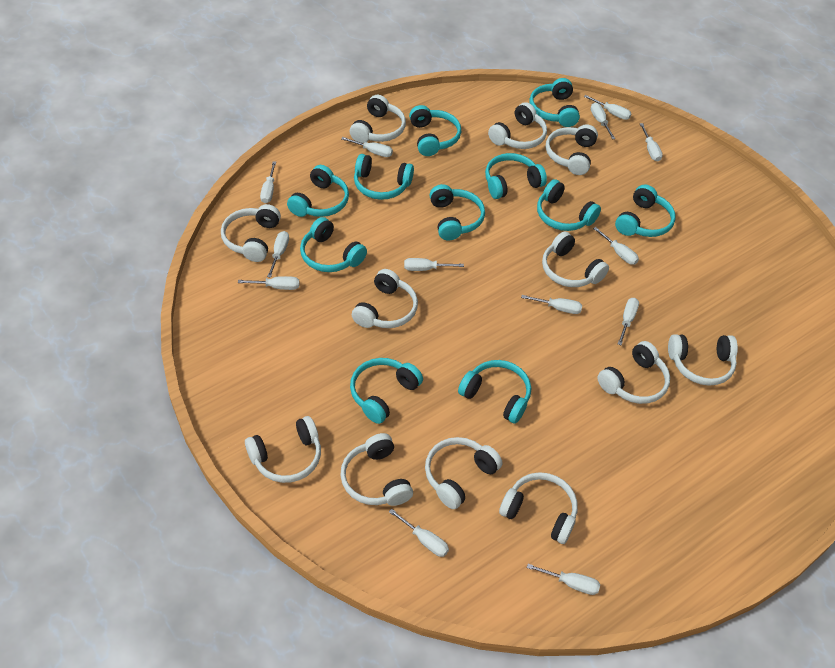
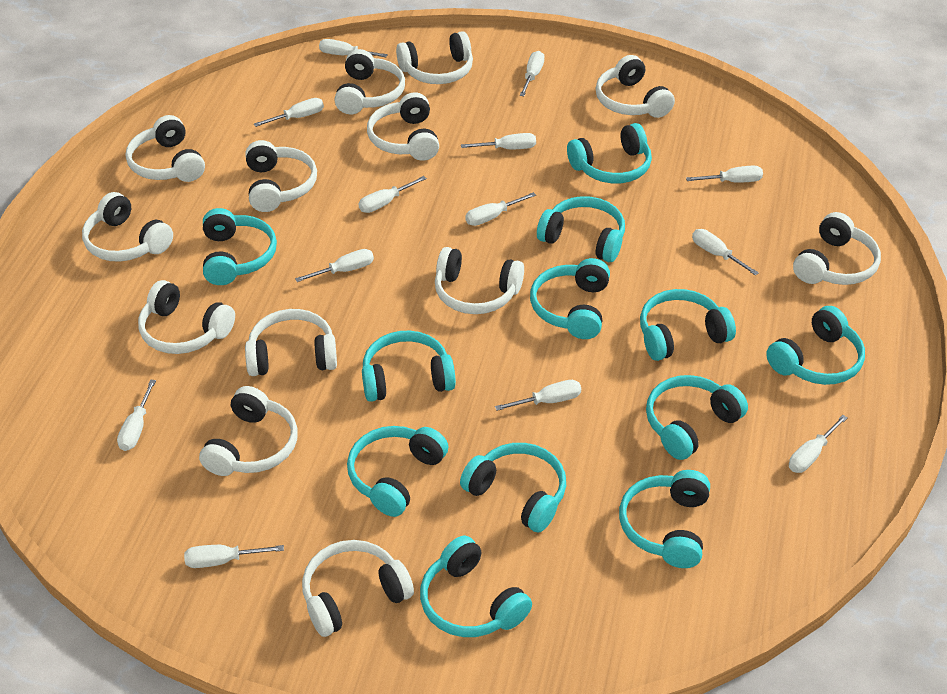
turquoise headphones: 11 -> 12
white headphones: 12 -> 13

